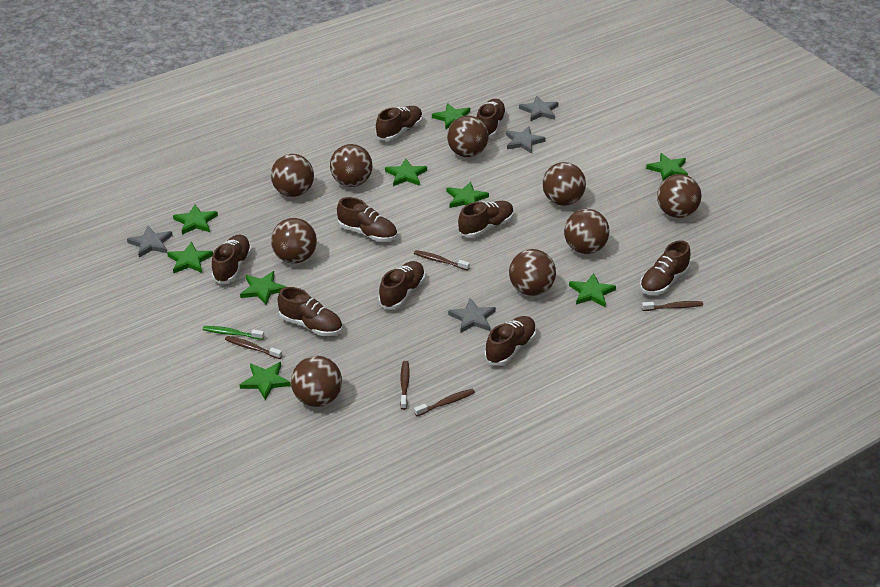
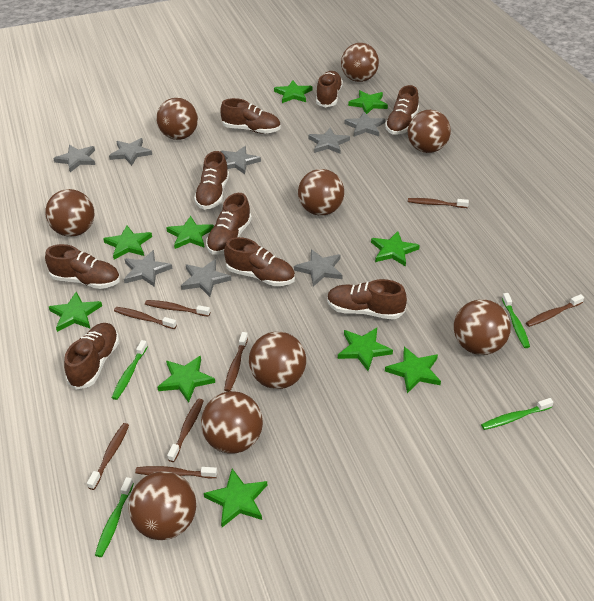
brown toothbrush: 5 -> 8
green star: 9 -> 10
green toothbrush: 1 -> 4
grey star: 4 -> 8

